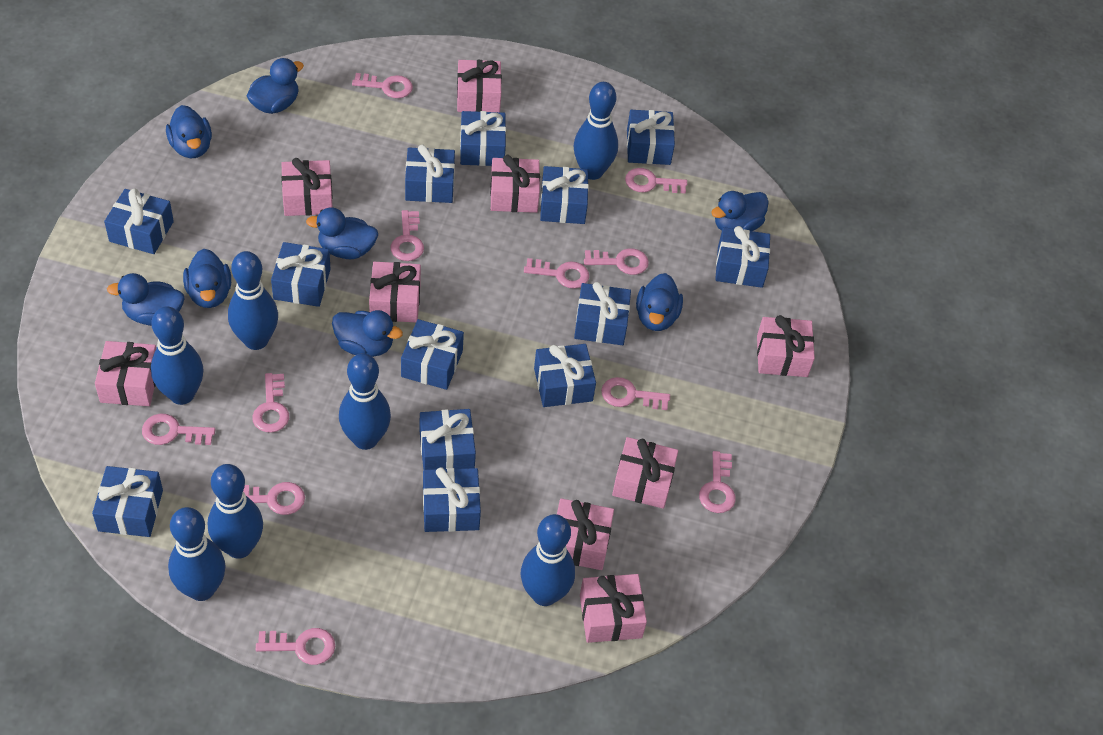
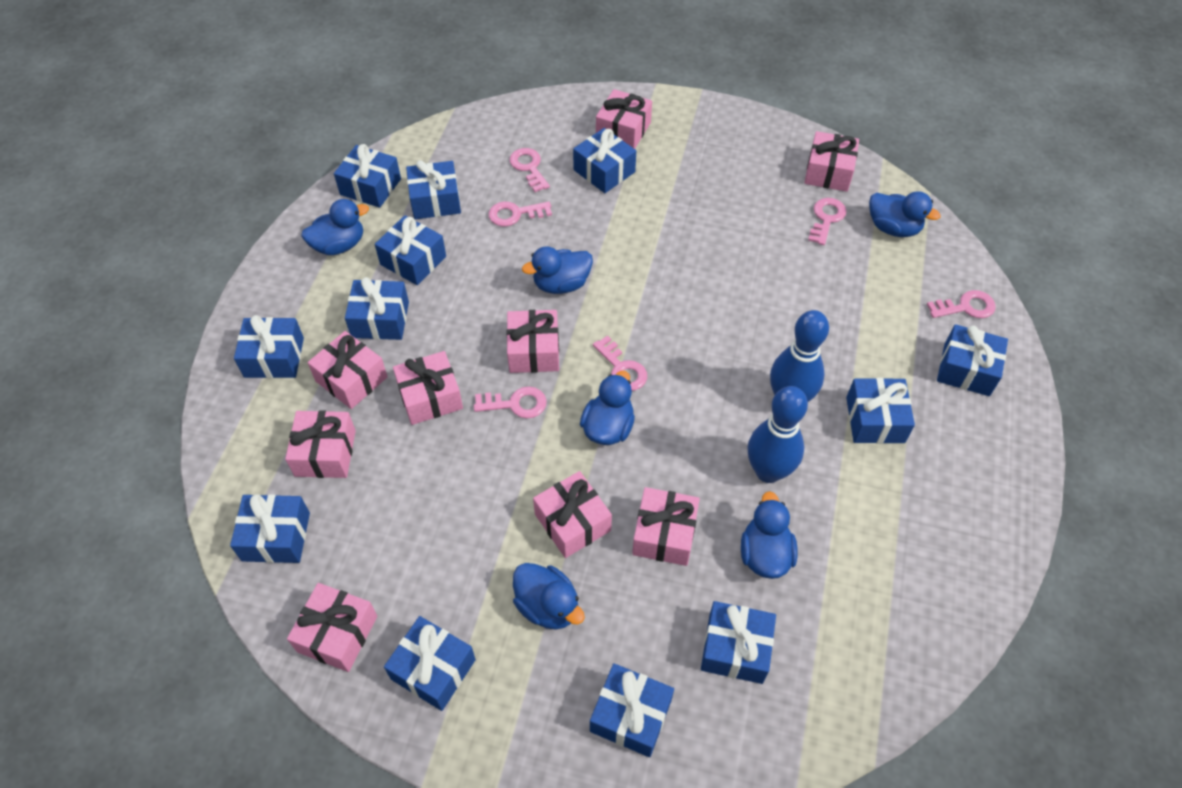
blue bowling pin: 7 -> 2
blue duck: 8 -> 6
blue gift: 13 -> 12
pink key: 11 -> 6

